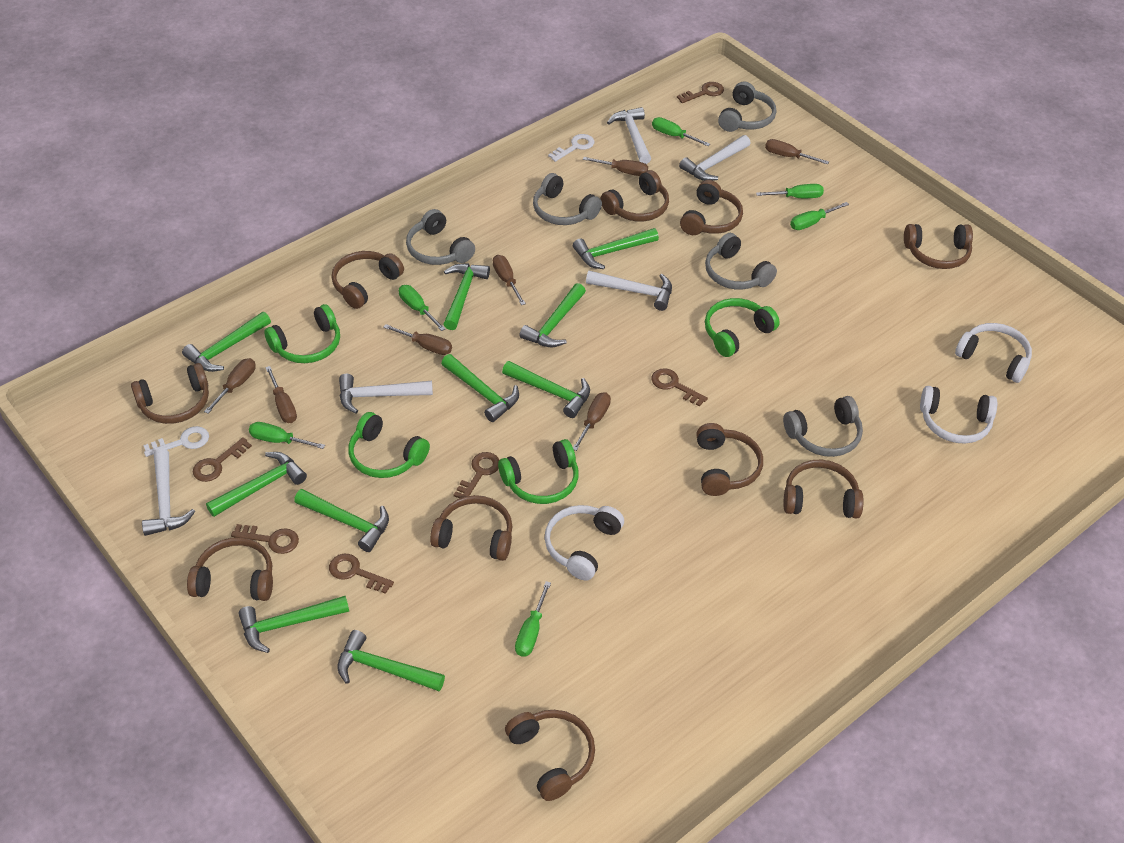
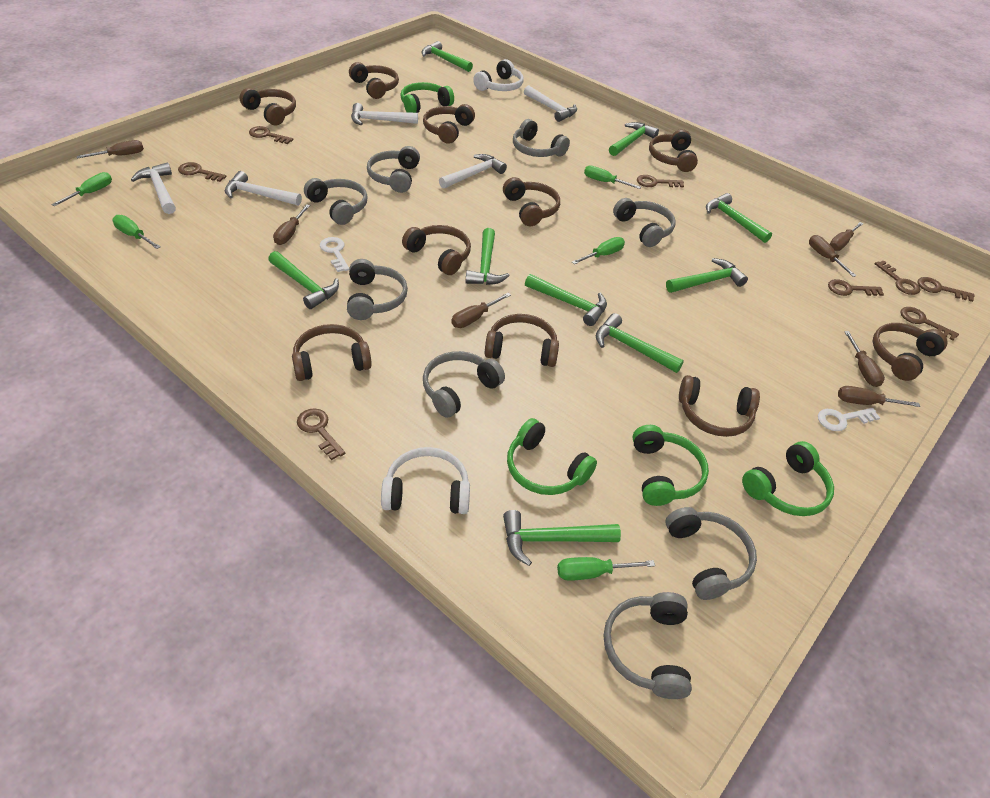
brown key: 6 -> 8
green hammer: 10 -> 9
green screwdriver: 6 -> 5
grey headphones: 5 -> 8
white headphones: 3 -> 2

